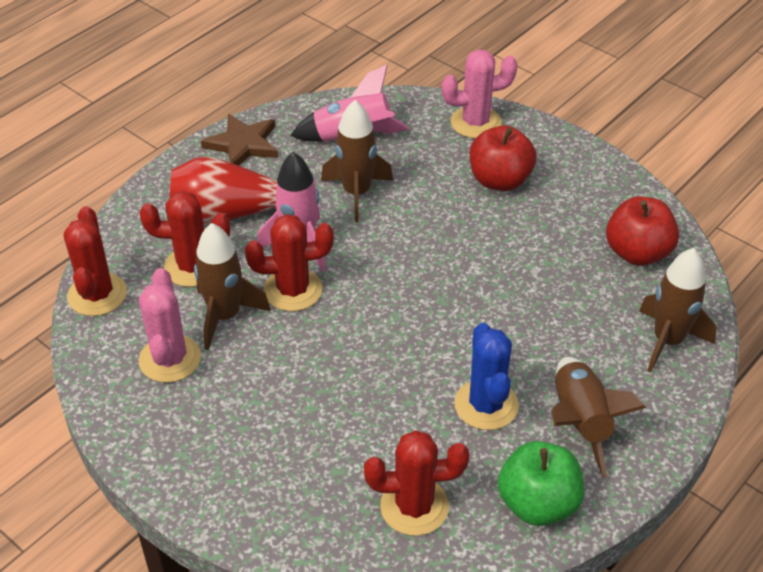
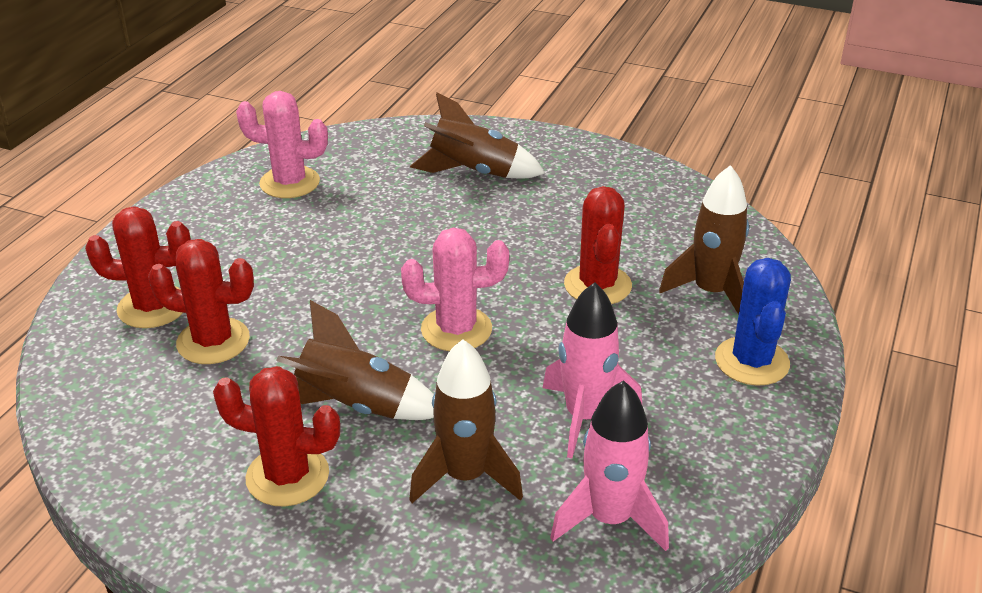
brown star: 1 -> 0
green apple: 1 -> 0
red apple: 2 -> 0
red vase: 1 -> 0

